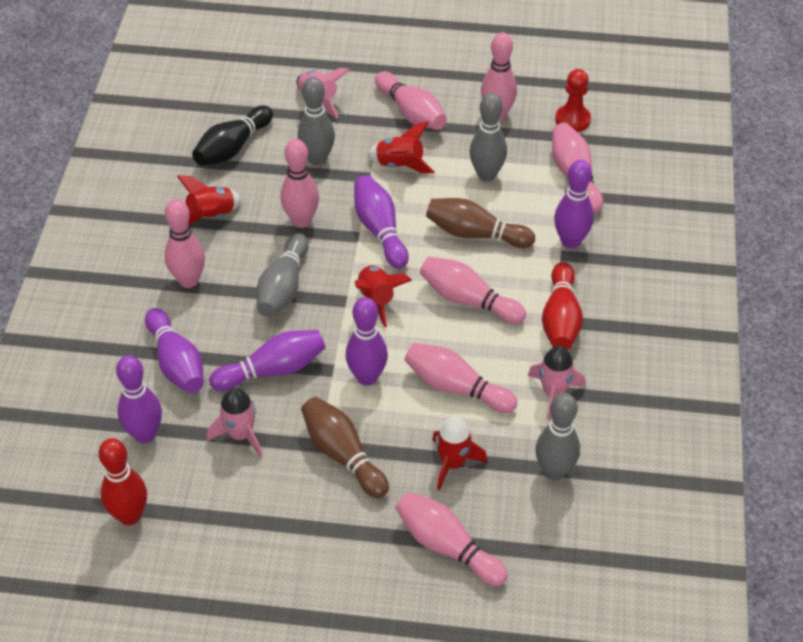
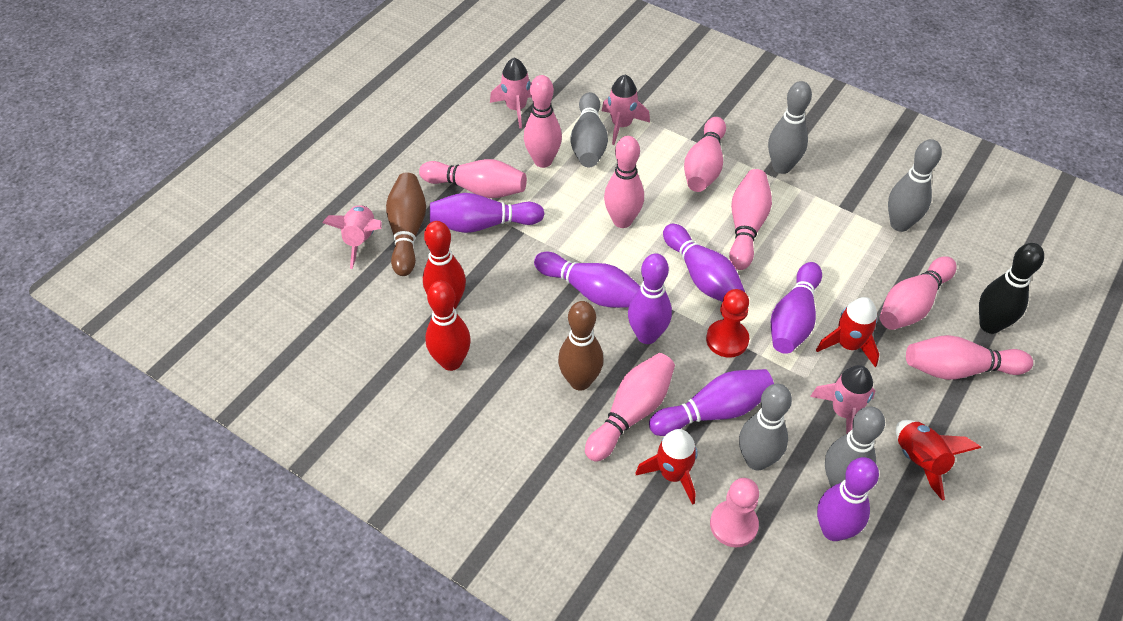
grey bowling pin: 4 -> 5
pink pawn: 0 -> 1
pink rocket: 3 -> 4
purple bowling pin: 6 -> 7
red rocket: 4 -> 3

